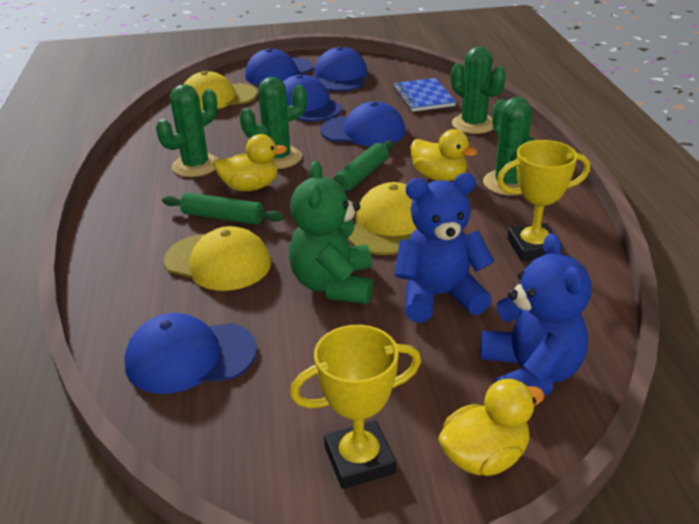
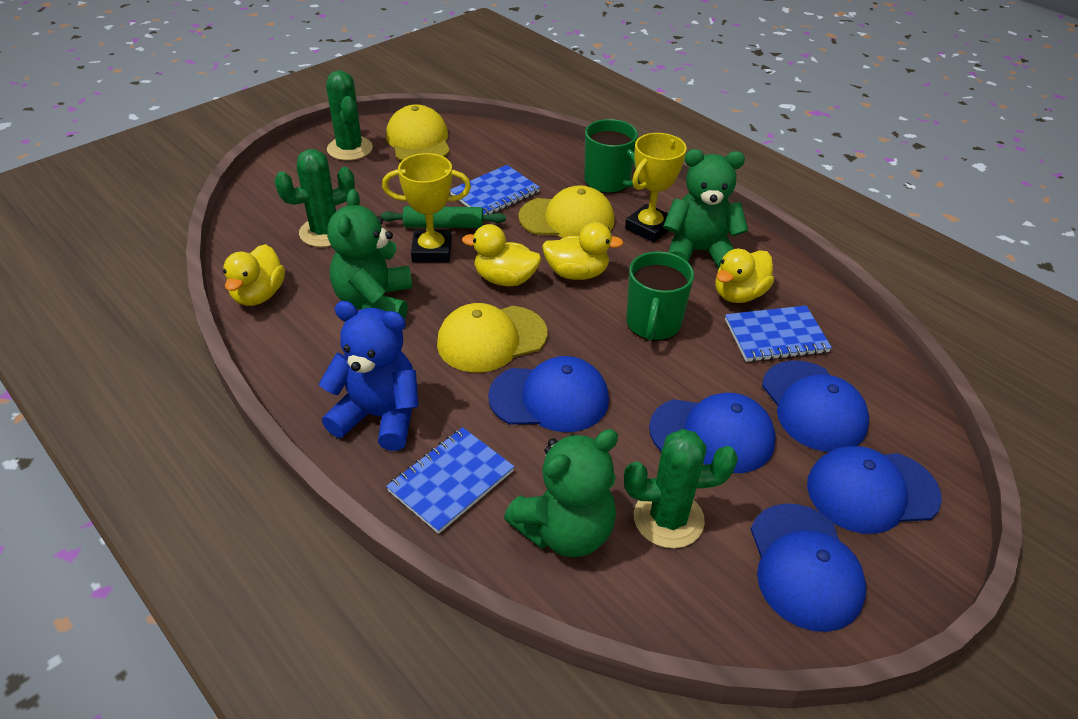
blue notebook: 1 -> 3
blue teddy bear: 2 -> 1
green cactus: 4 -> 3
green mug: 0 -> 2
green rolling pin: 2 -> 1
green teddy bear: 1 -> 3
yellow duck: 3 -> 4

